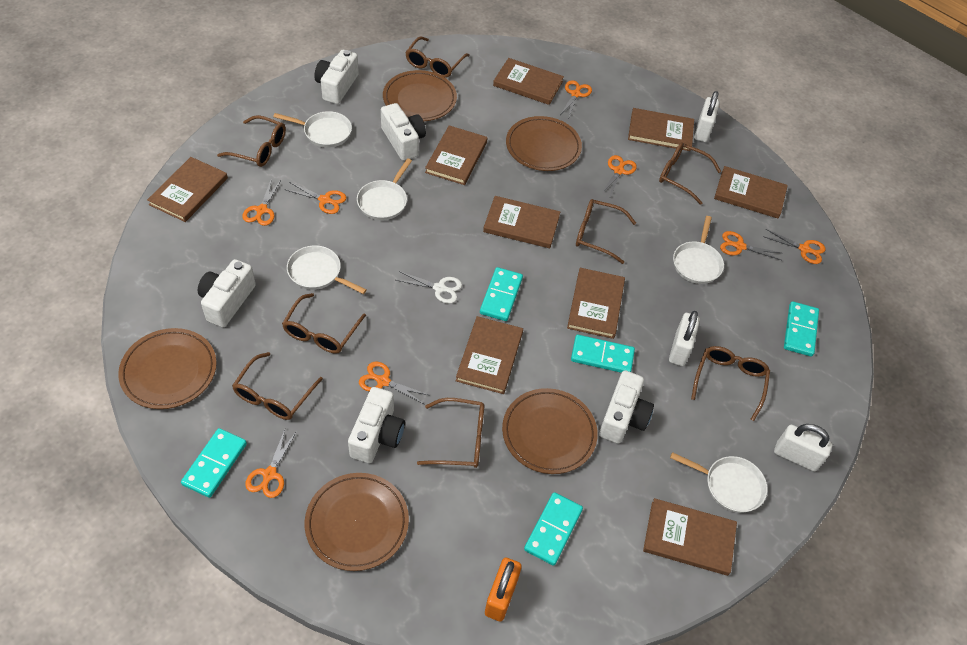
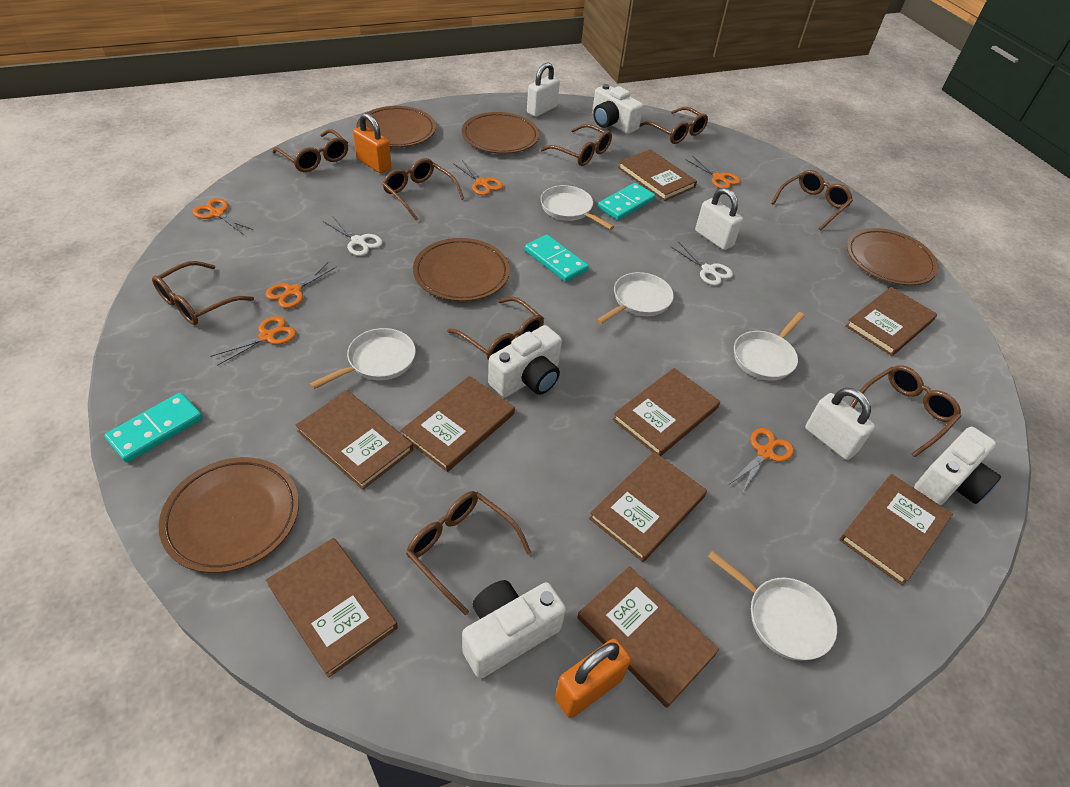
brown glasses: 8 -> 9
orange padlock: 1 -> 2
orange scissors: 8 -> 6
turquoise domino: 5 -> 3
white camera: 5 -> 4
white scissors: 1 -> 2

